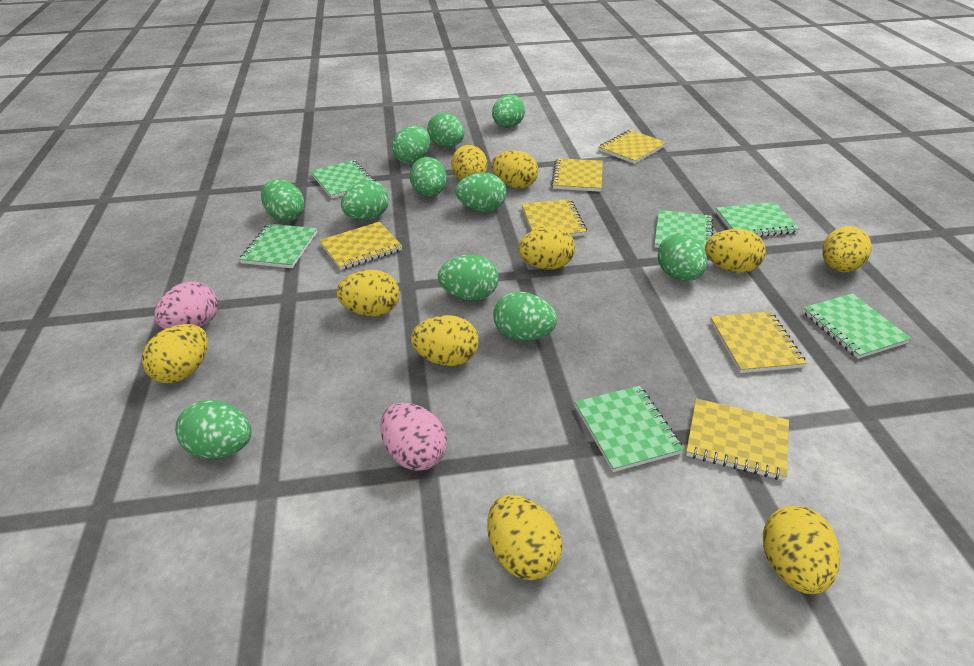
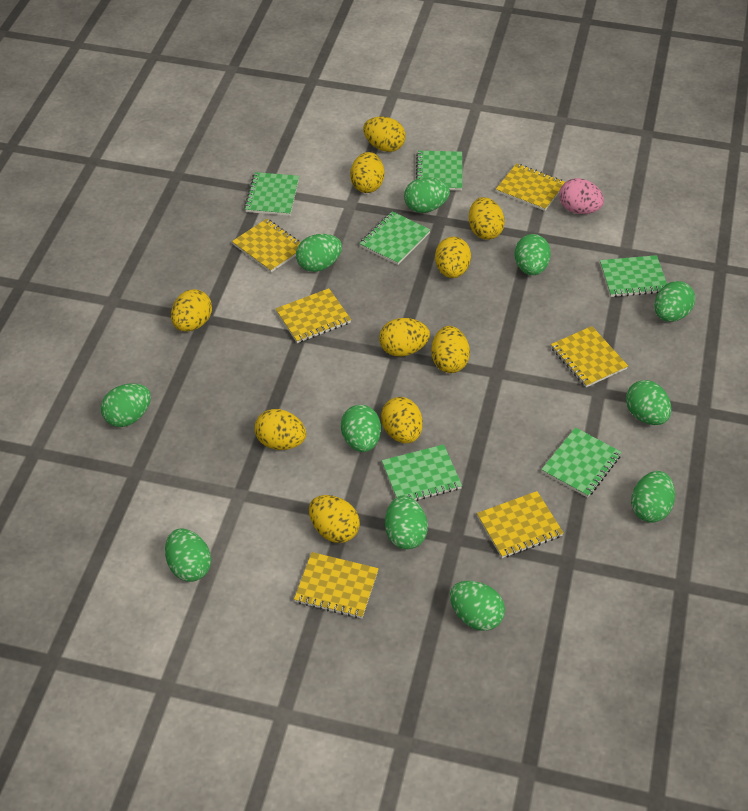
pink egg: 2 -> 1

